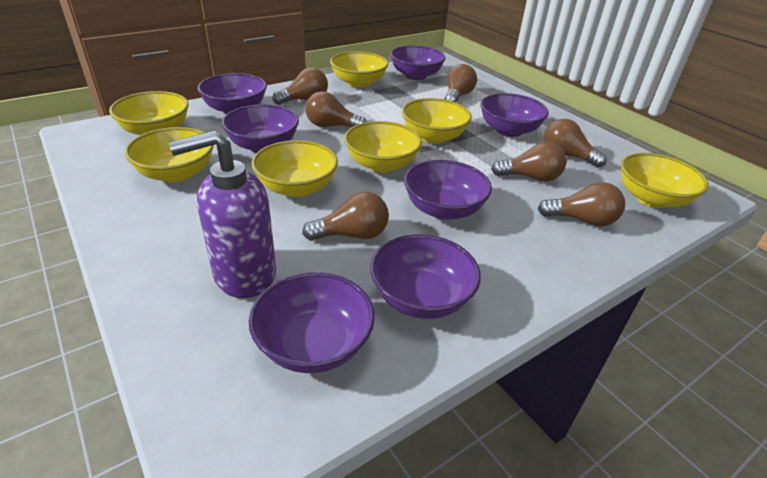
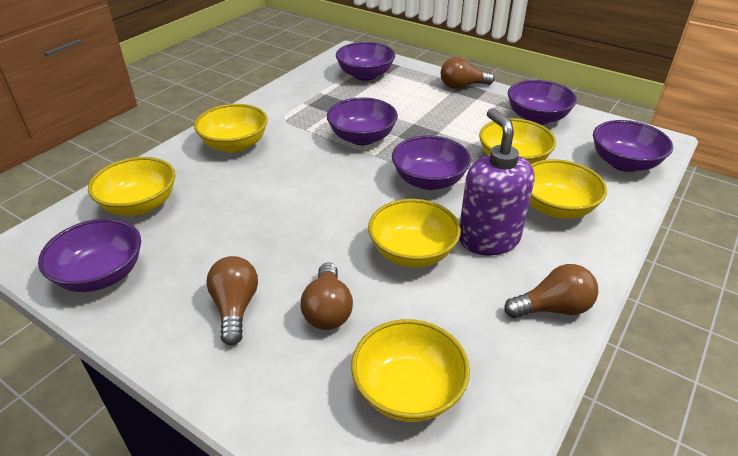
brown light bulb: 7 -> 4
purple bowl: 7 -> 6
yellow bowl: 7 -> 6

